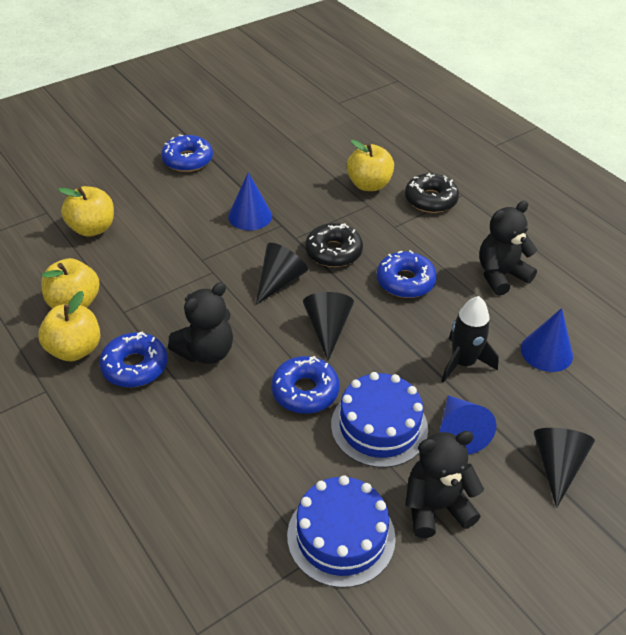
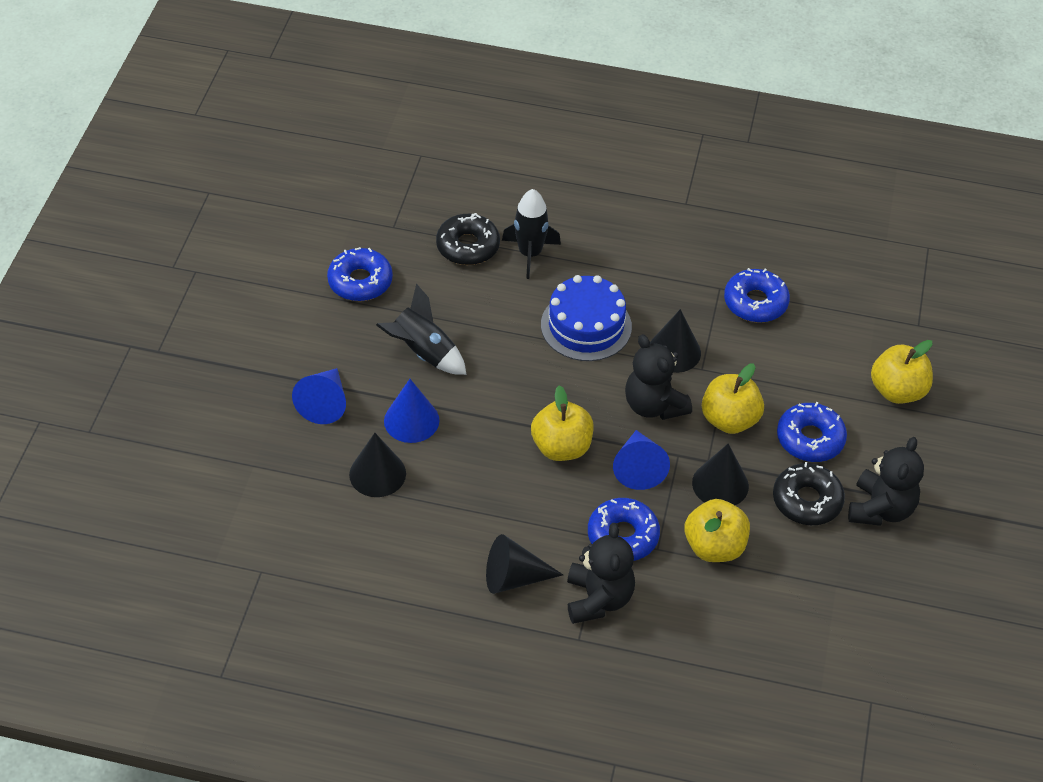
black cone: 3 -> 4
black rocket: 1 -> 2
blue cake: 2 -> 1

